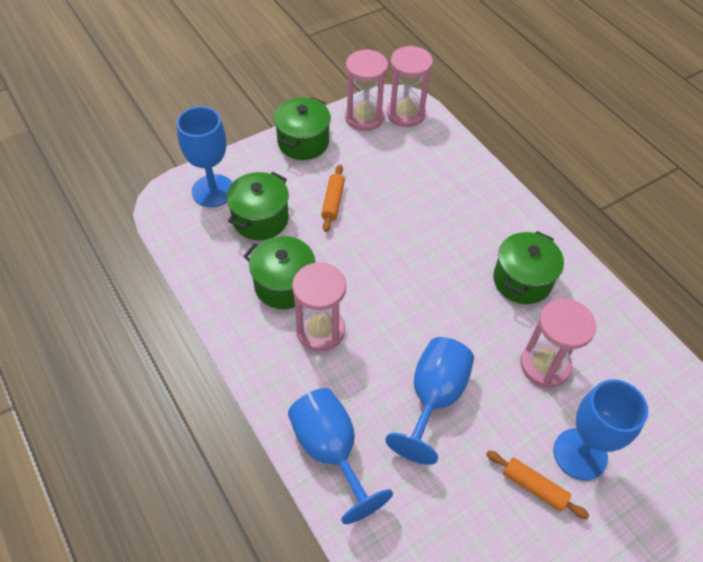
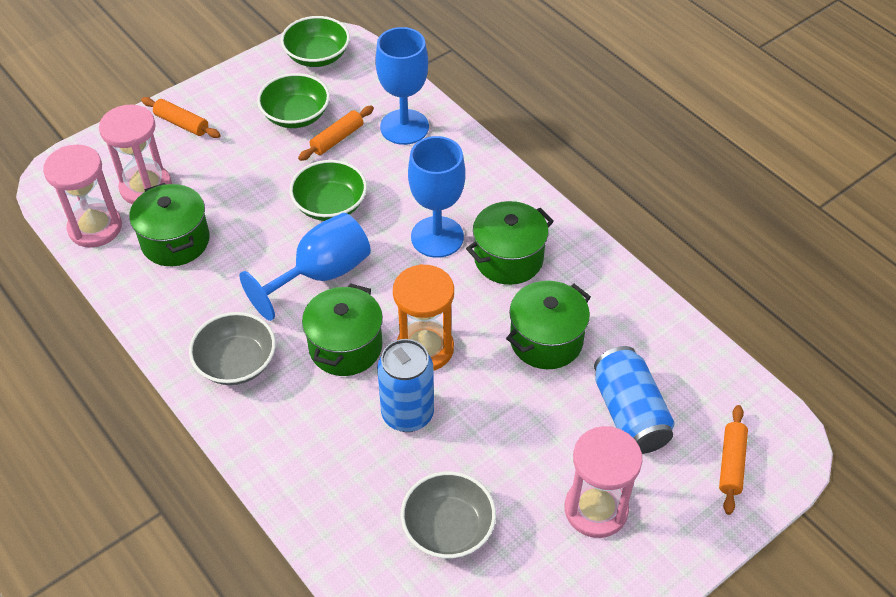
blue can: 0 -> 2
blue goblet: 4 -> 3
green bowl: 0 -> 3
grey bowl: 0 -> 2
orange hourglass: 0 -> 1
orange rolling pin: 2 -> 3
pink hourglass: 4 -> 3

